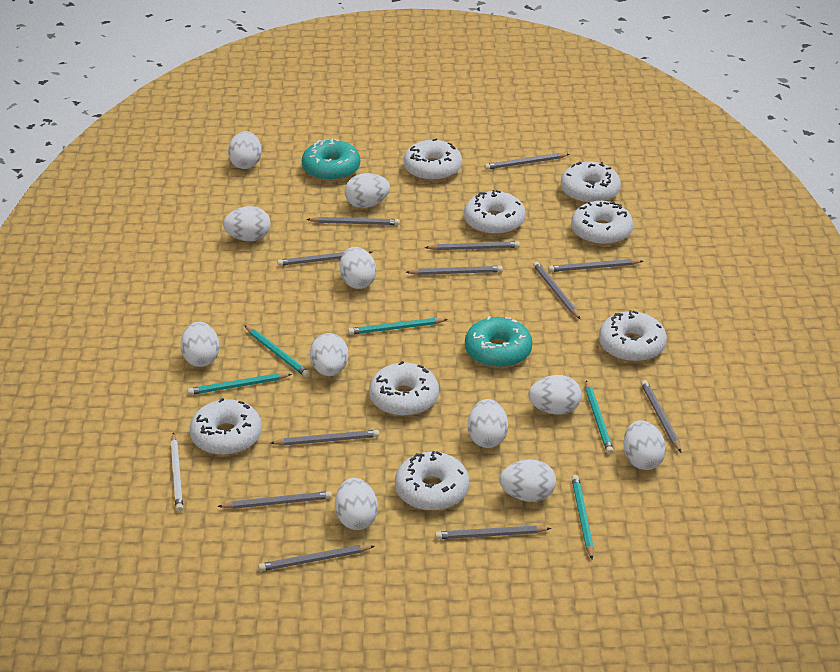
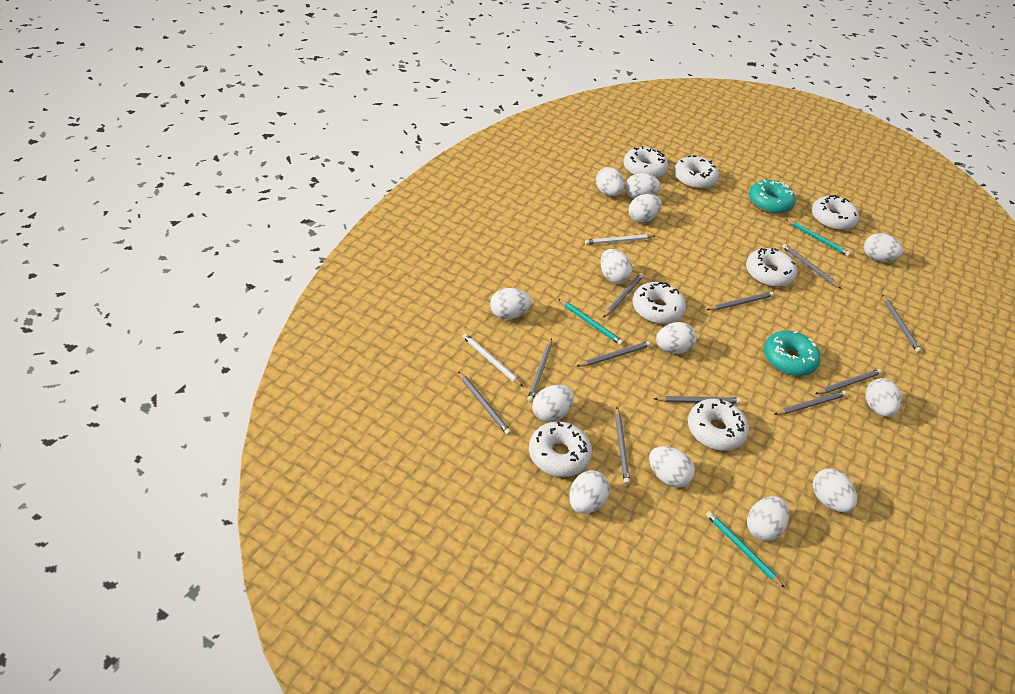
grey pencil: 12 -> 11
turquoise pencil: 5 -> 3
white donut: 8 -> 7
white egg: 11 -> 13
white pencil: 1 -> 2

